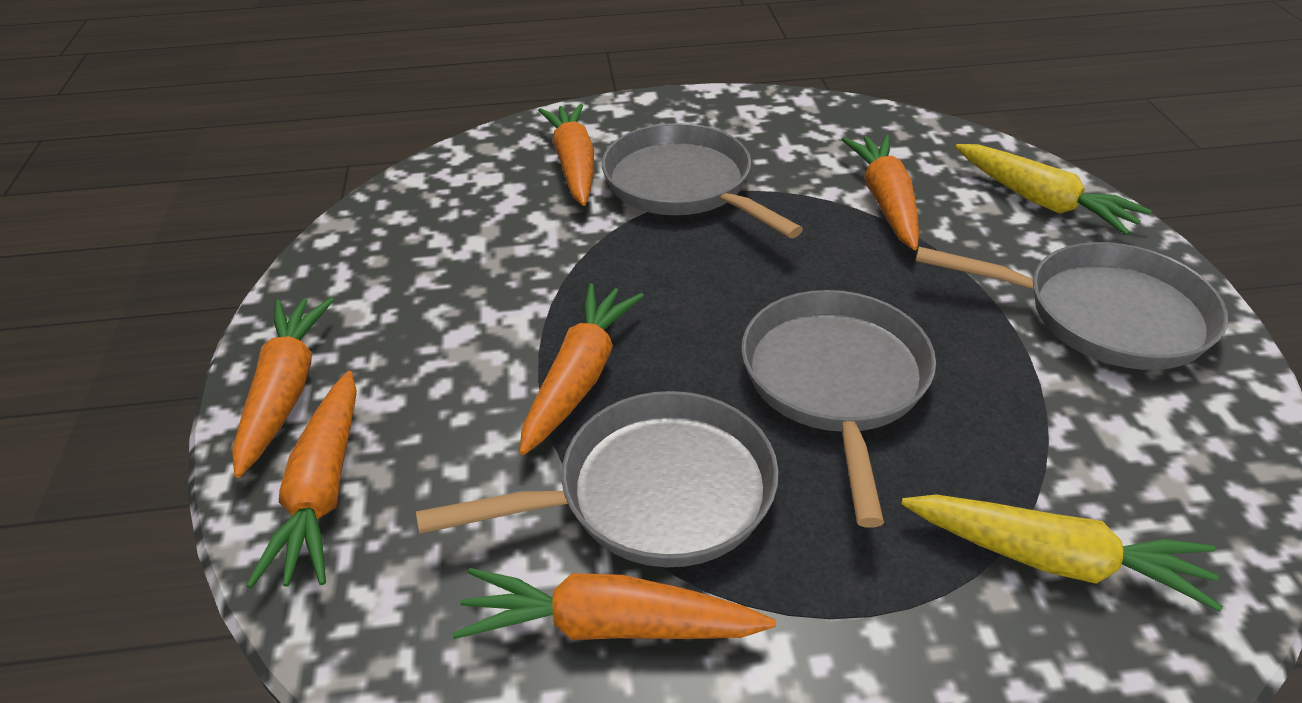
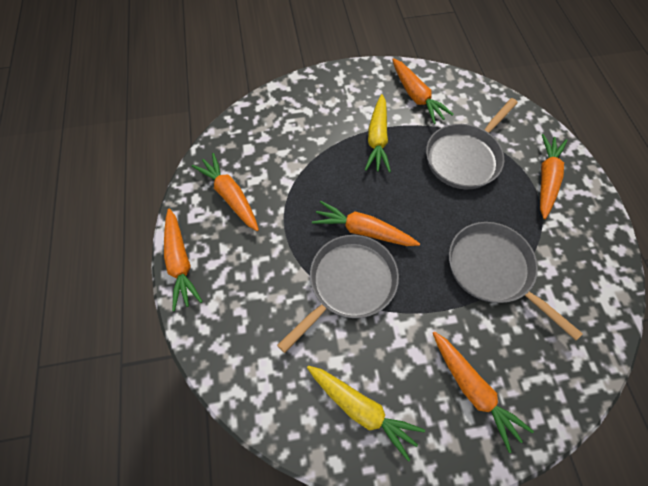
grey pan: 4 -> 3

